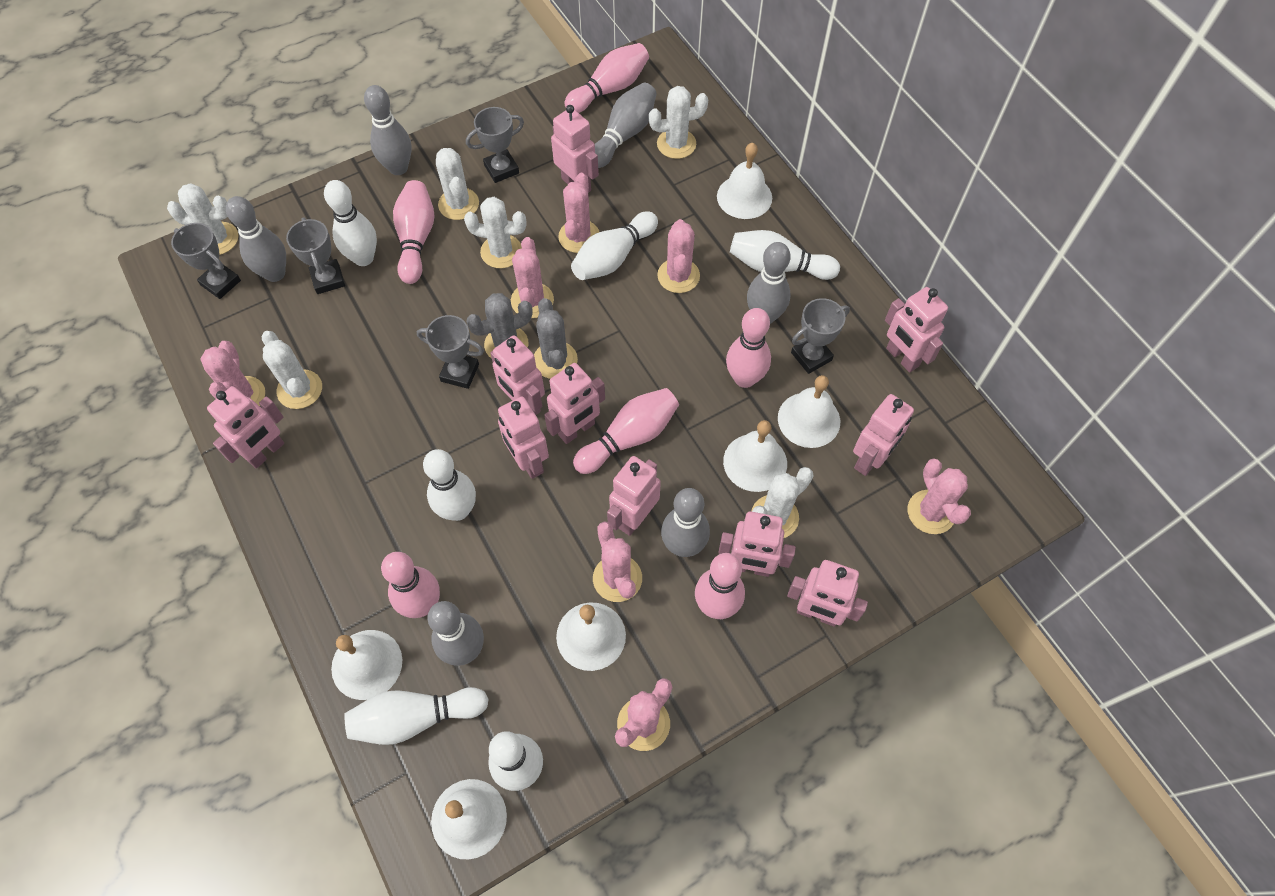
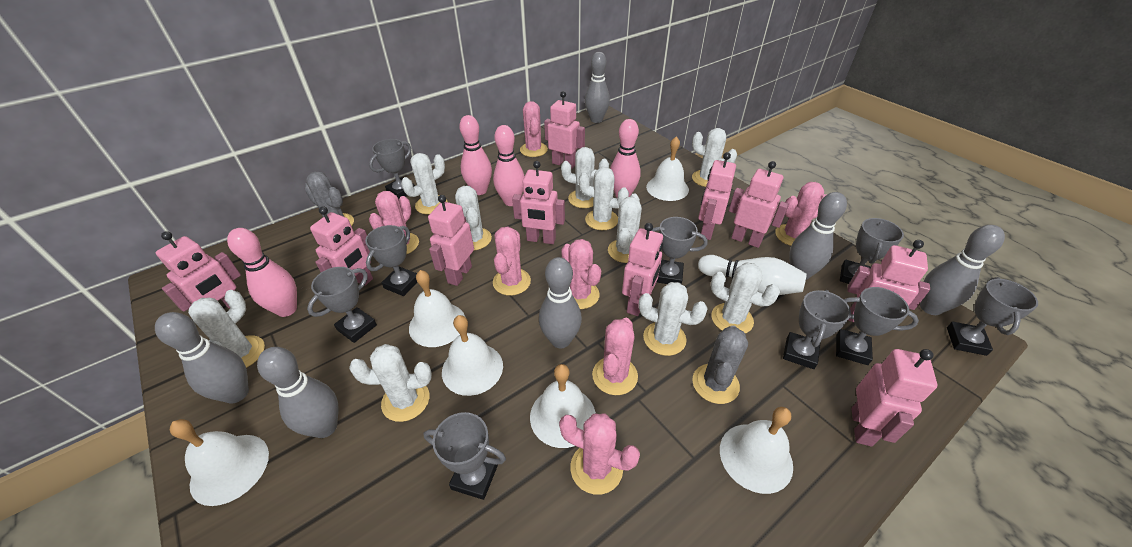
grey trophy: 5 -> 9
pink bowling pin: 6 -> 4
white bowling pin: 6 -> 1
white cactus: 6 -> 10

